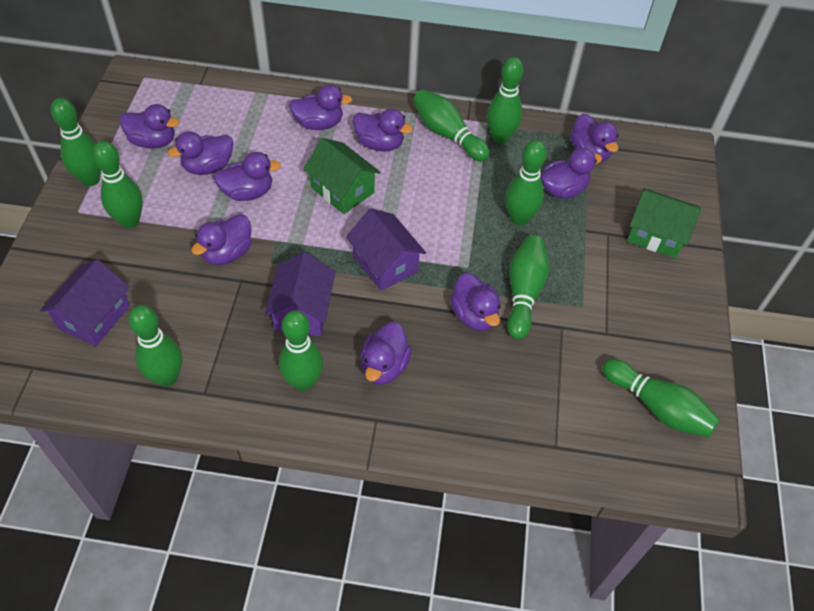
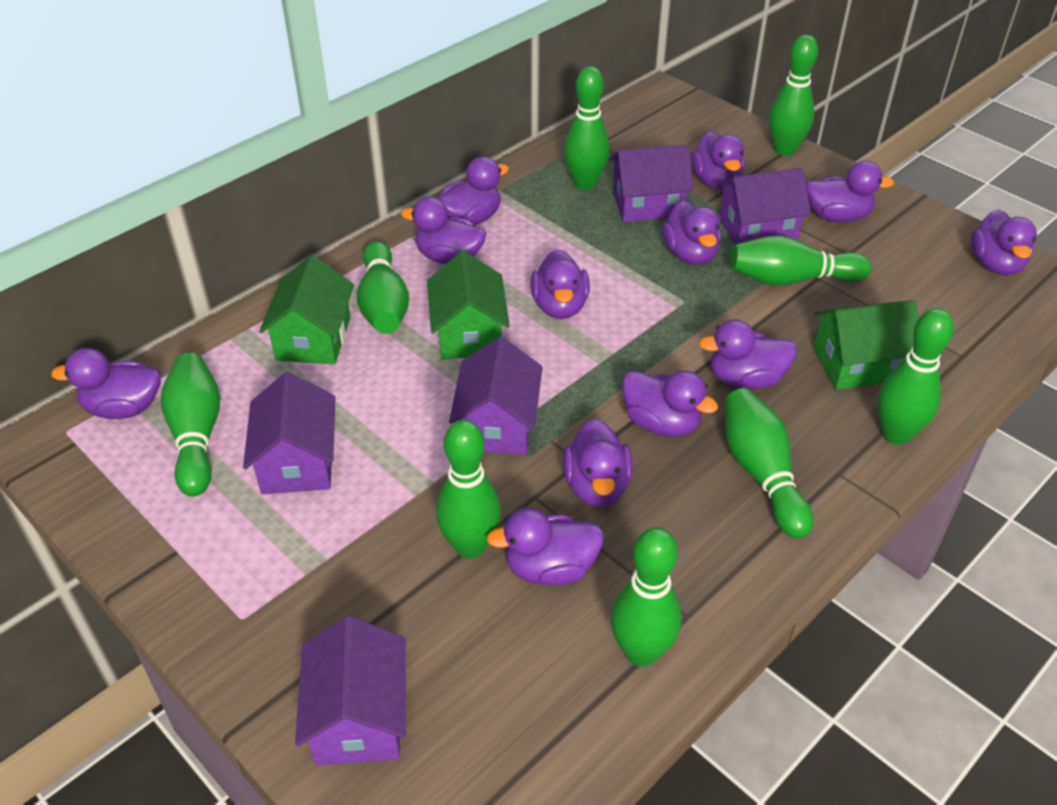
green house: 2 -> 3
purple duck: 10 -> 12
purple house: 3 -> 5

